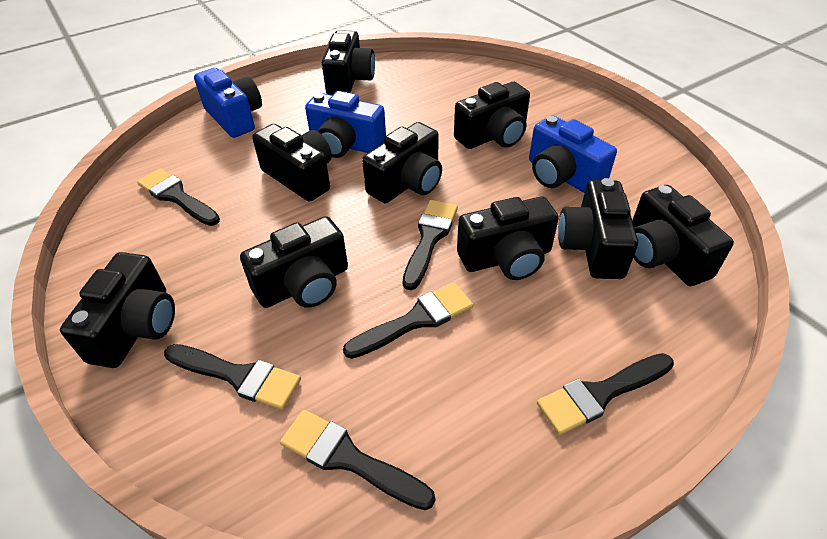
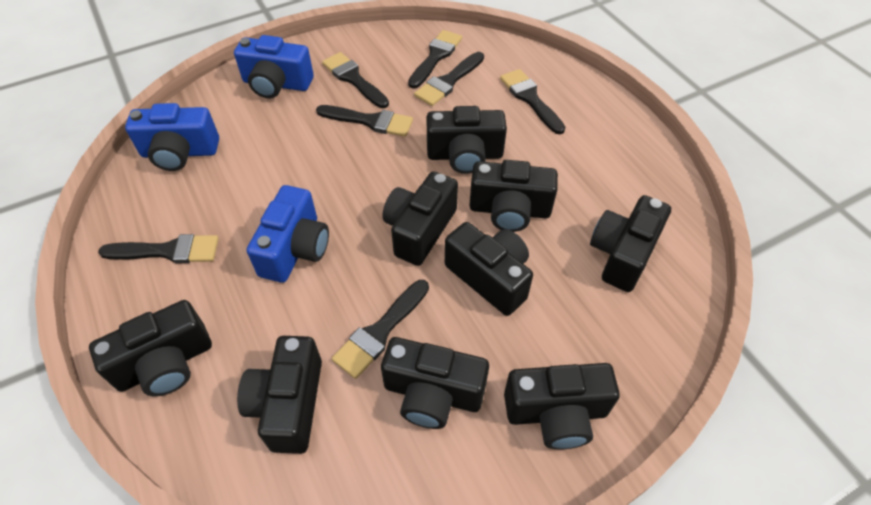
black brush: 6 -> 7

